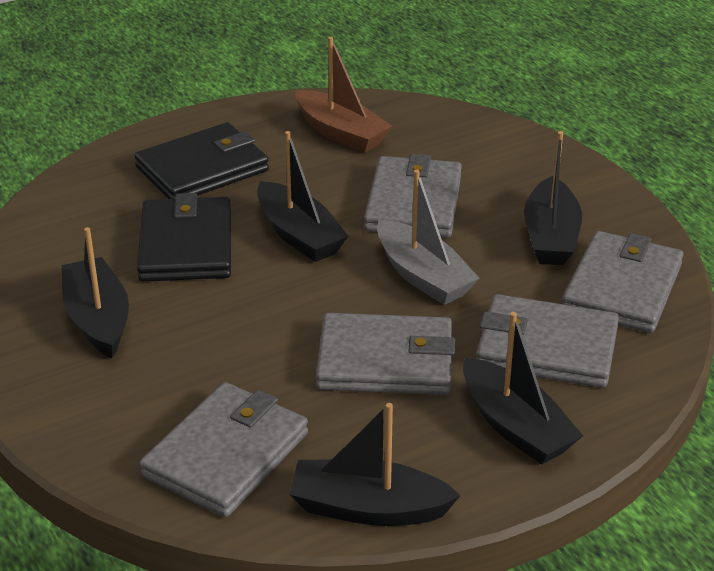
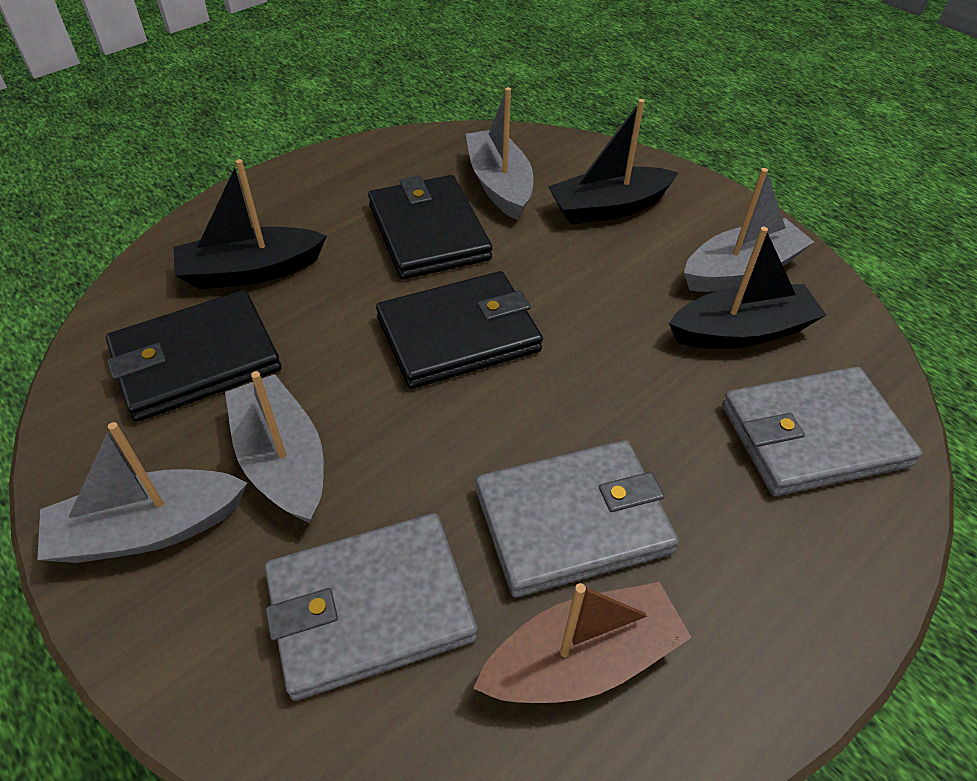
black boat: 5 -> 3
black wallet: 2 -> 3
grey boat: 1 -> 4
grey wallet: 5 -> 3

